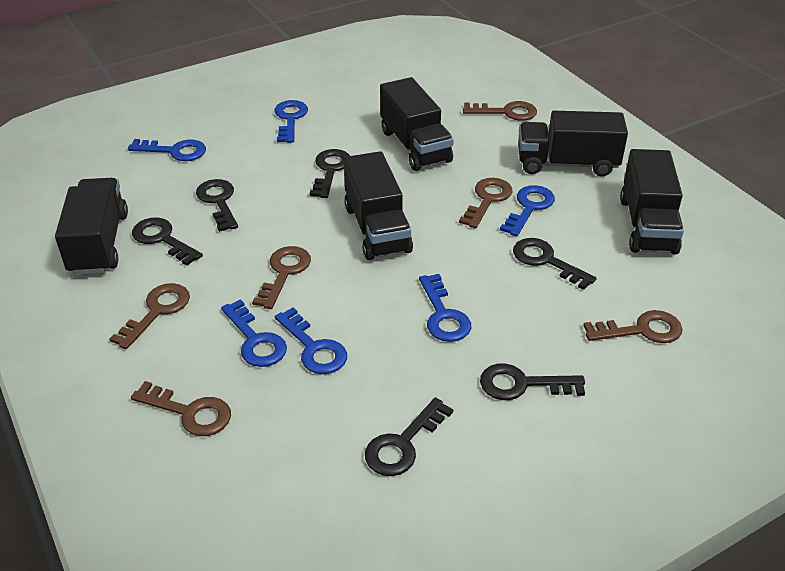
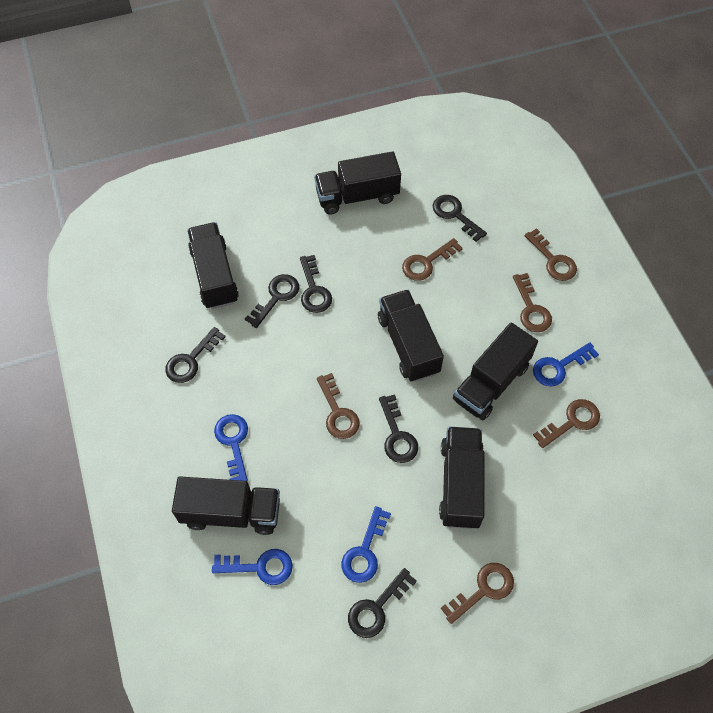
black truck: 5 -> 6
blue key: 6 -> 4

